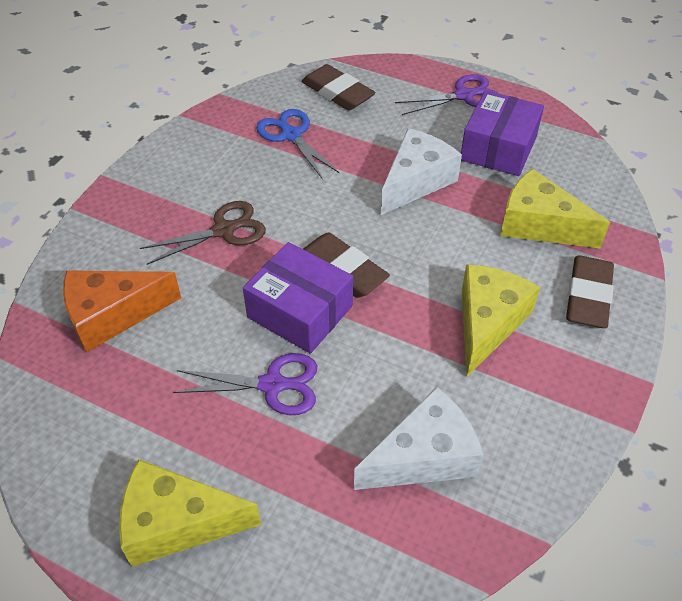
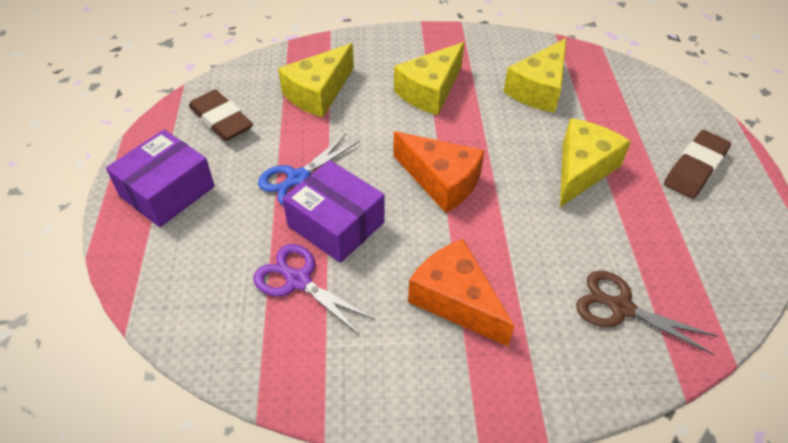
brown eraser: 3 -> 2
orange cheese: 1 -> 2
purple scissors: 2 -> 1
white cheese: 2 -> 0
yellow cheese: 3 -> 4

